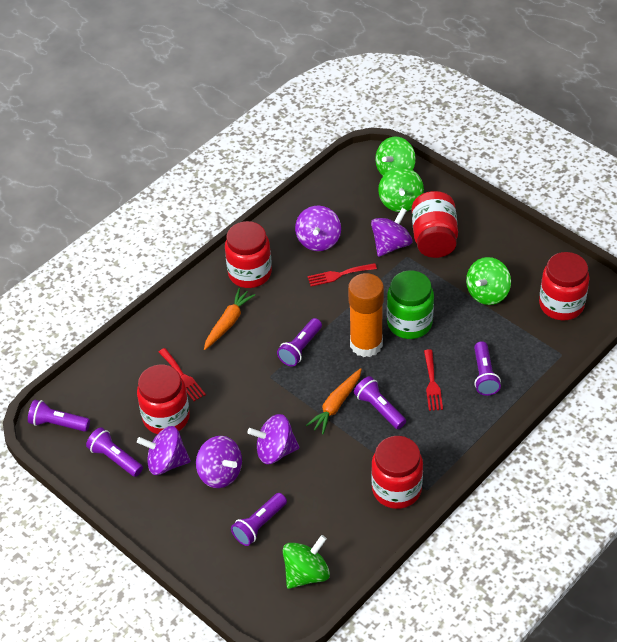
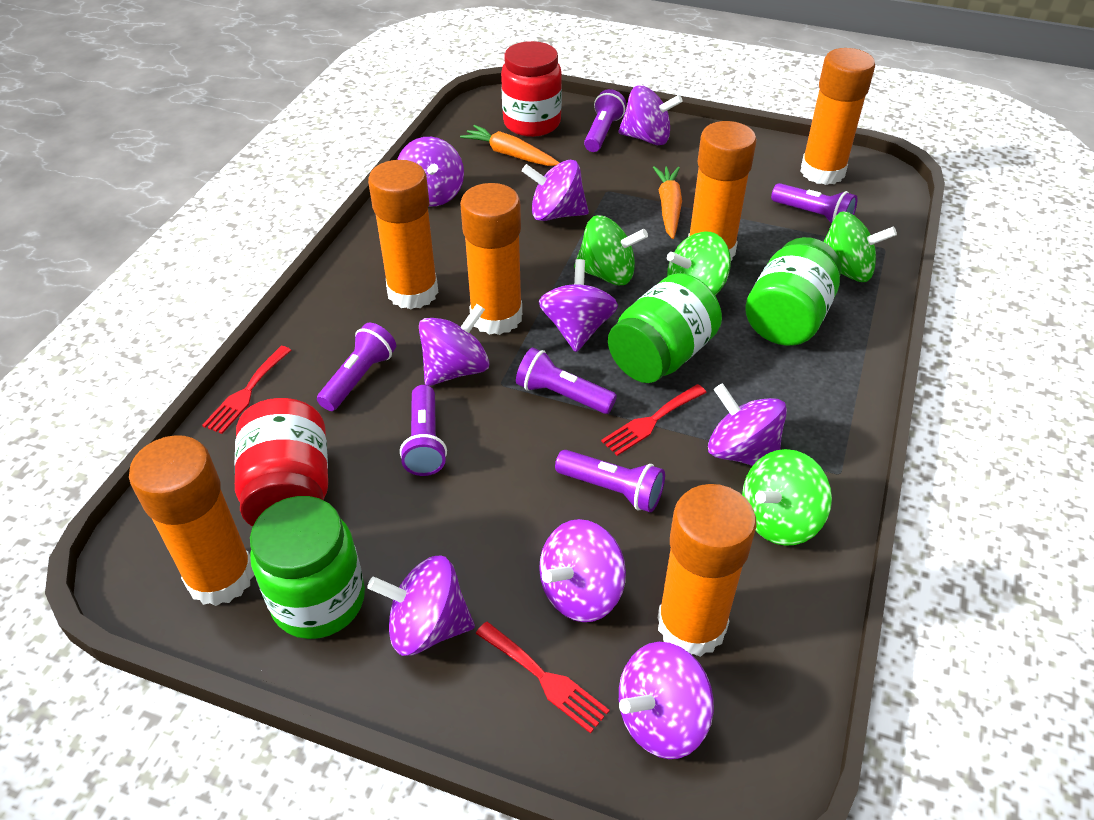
green jar: 1 -> 3
orange glue stick: 1 -> 6
purple spinning top: 5 -> 9
red jar: 5 -> 2

